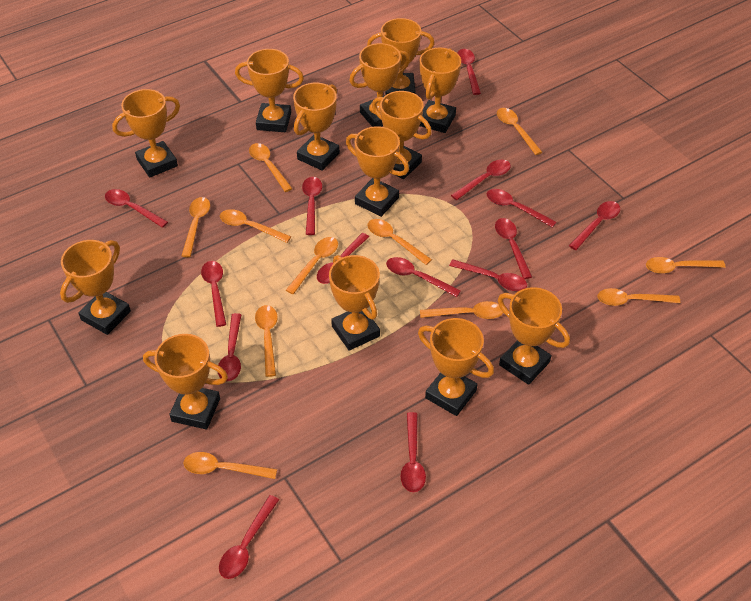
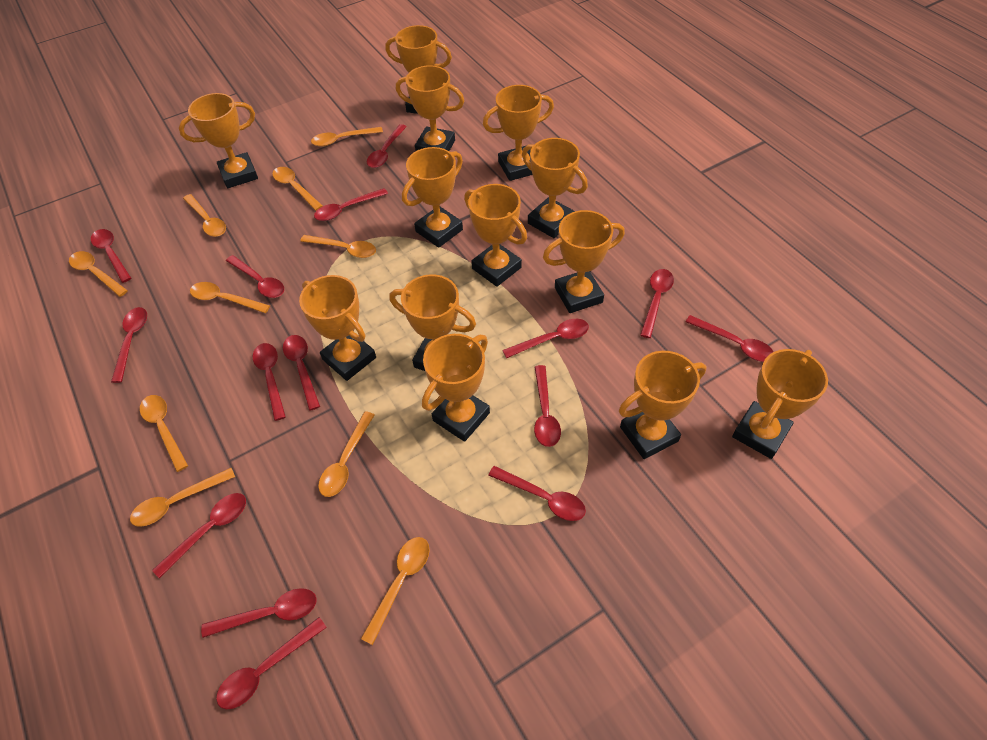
orange spoon: 11 -> 10
red spoon: 14 -> 15

